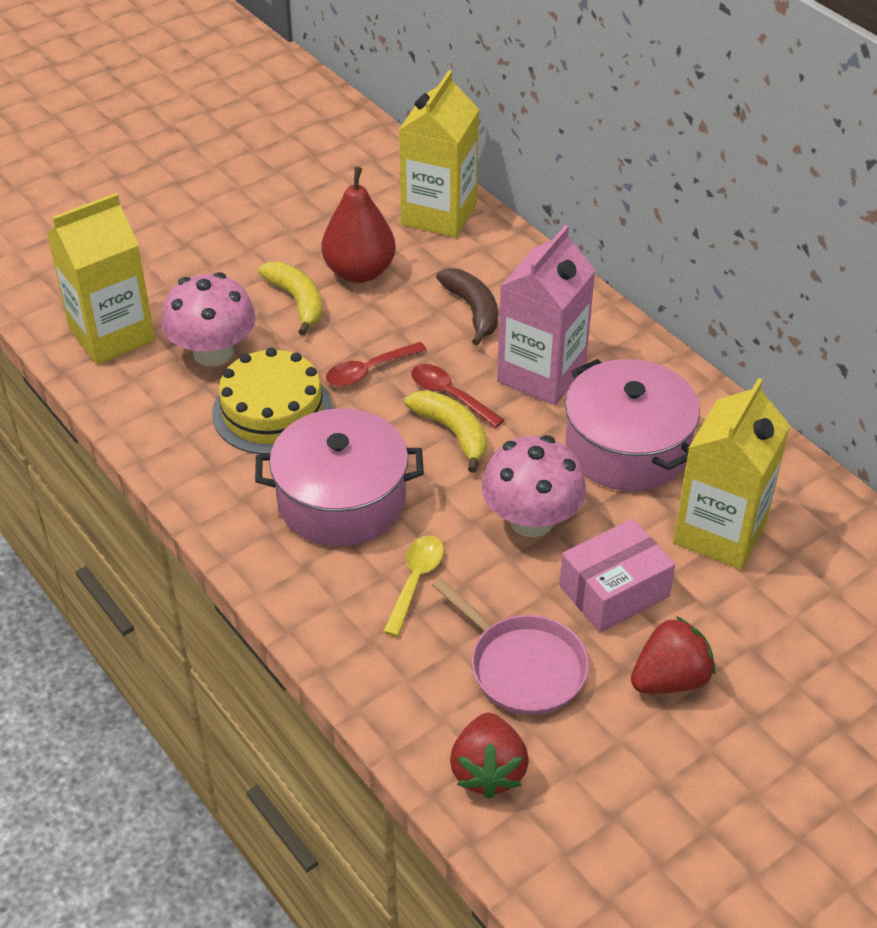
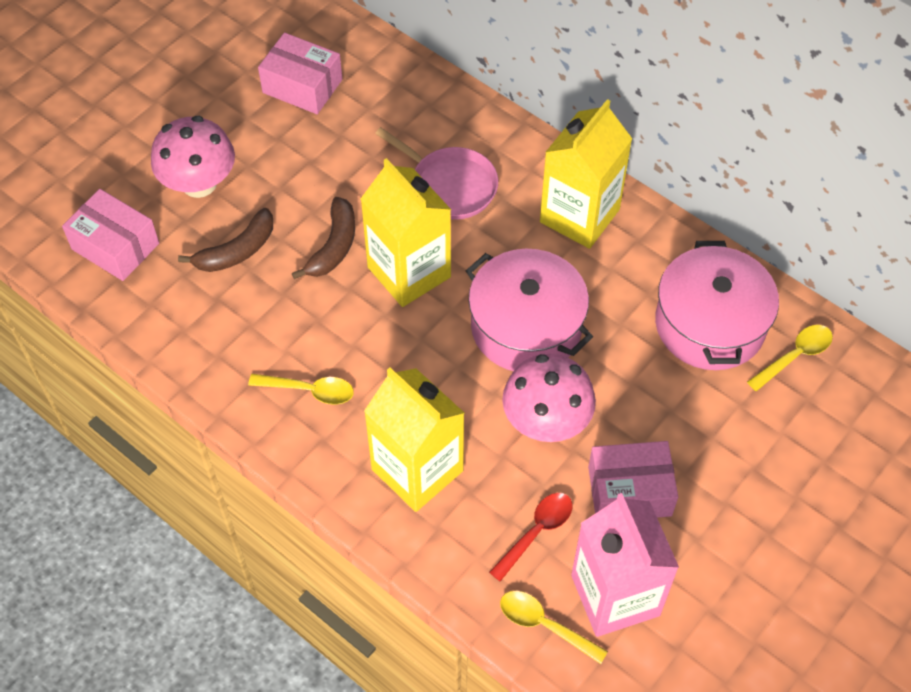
brown banana: 1 -> 2
pink box: 1 -> 3
red pear: 1 -> 0
red spoon: 2 -> 1
red strawberry: 2 -> 0
yellow banana: 2 -> 0
yellow cake: 1 -> 0
yellow spoon: 1 -> 3

